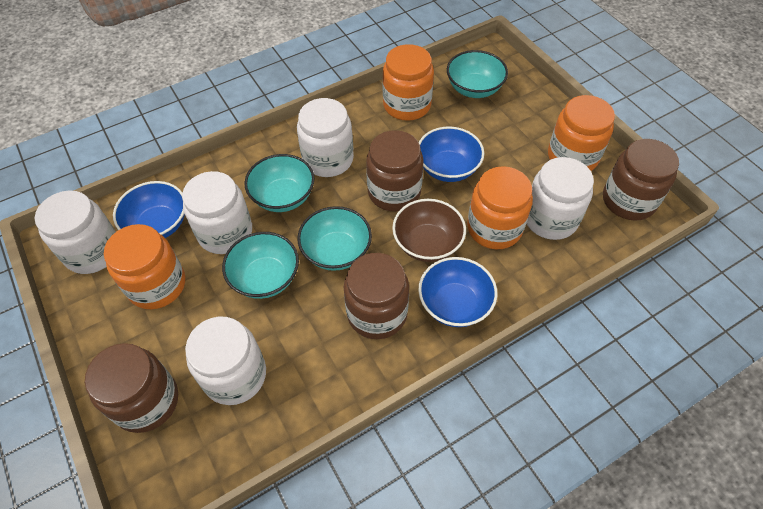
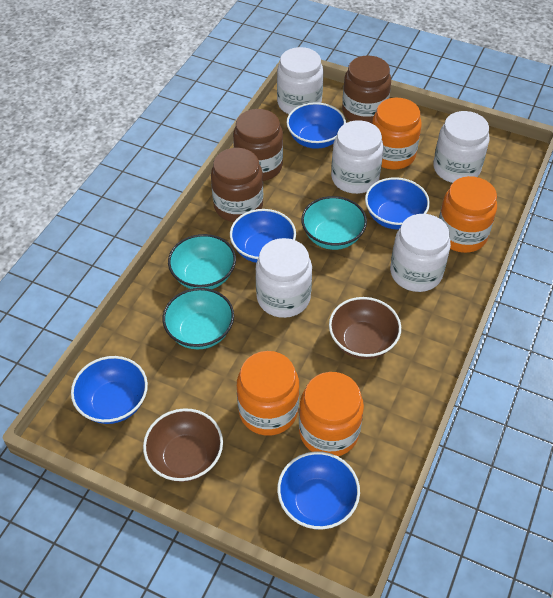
blue bowl: 3 -> 5
brown bowl: 1 -> 2
brown jar: 4 -> 3
turquoise bowl: 4 -> 3

